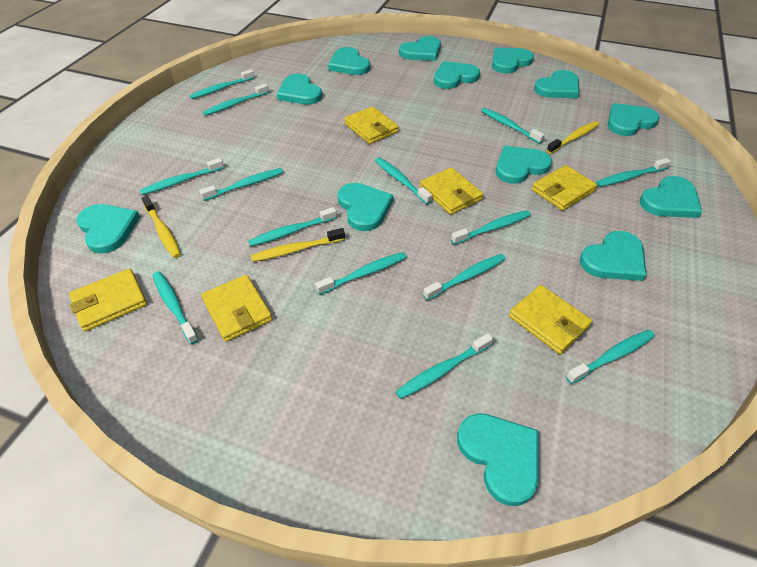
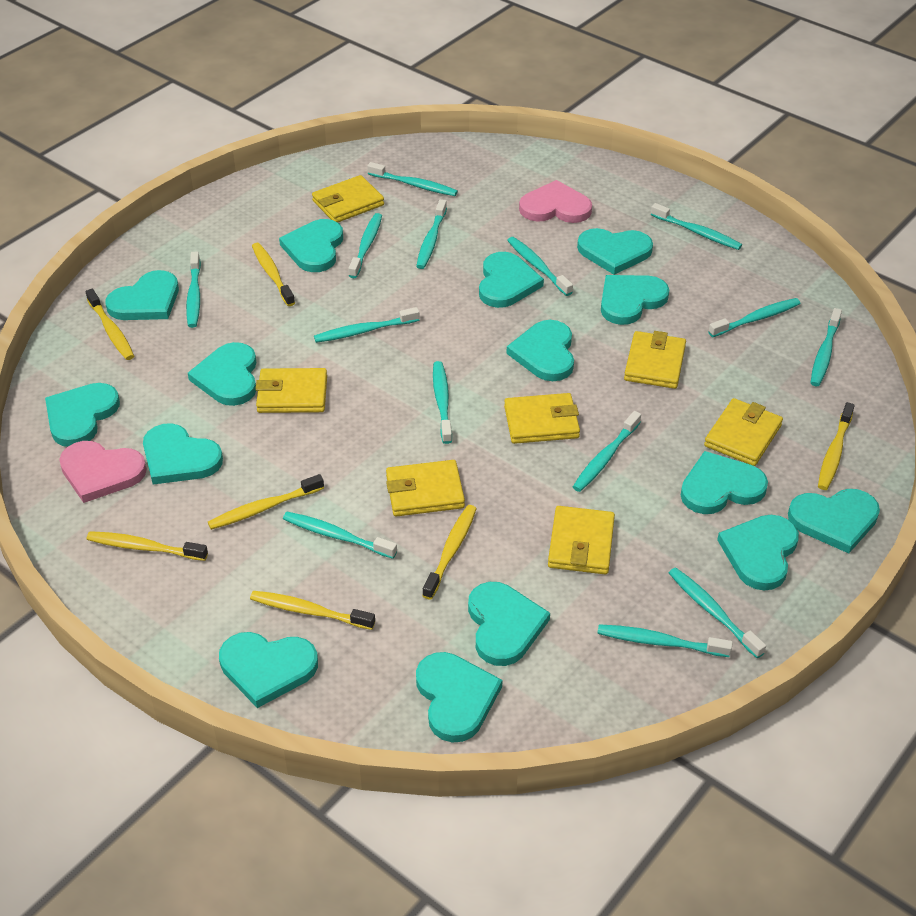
pink heart: 0 -> 2
turquoise heart: 13 -> 15
yellow toothbrush: 3 -> 7
yellow wallet: 6 -> 7

